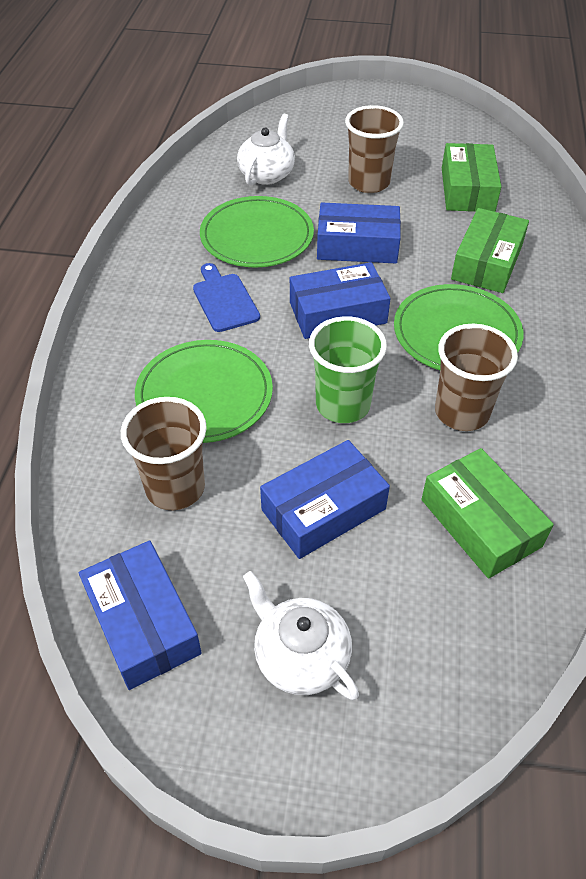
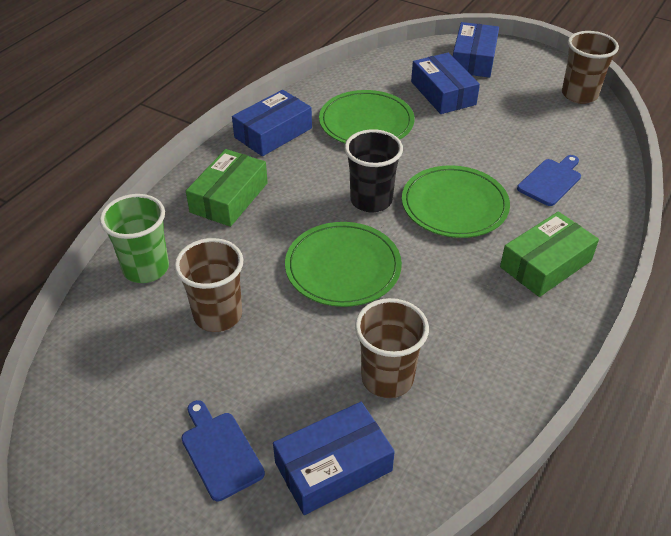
black cup: 0 -> 1
blue cutting board: 1 -> 2
green box: 3 -> 2
white teapot: 2 -> 0

